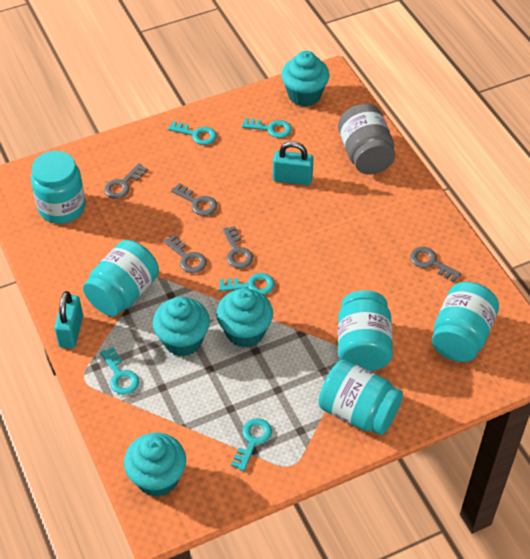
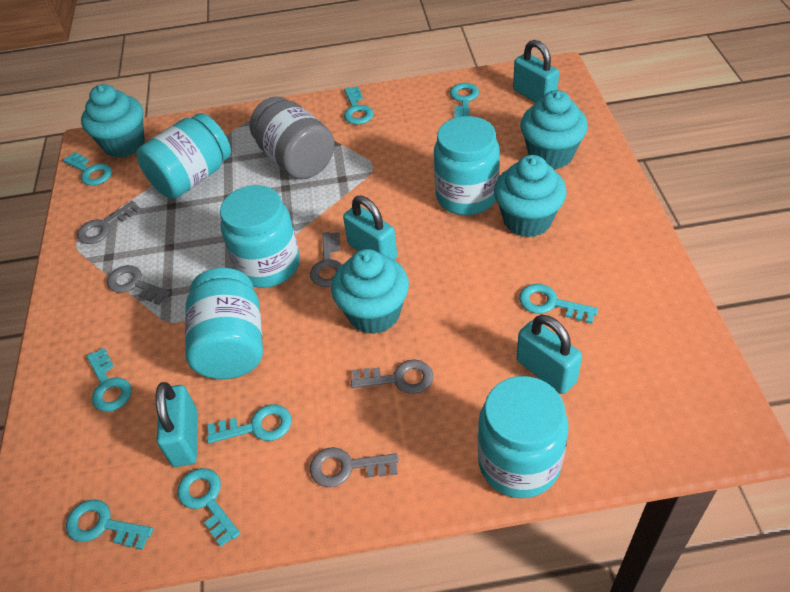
turquoise key: 5 -> 8
turquoise padlock: 2 -> 4

